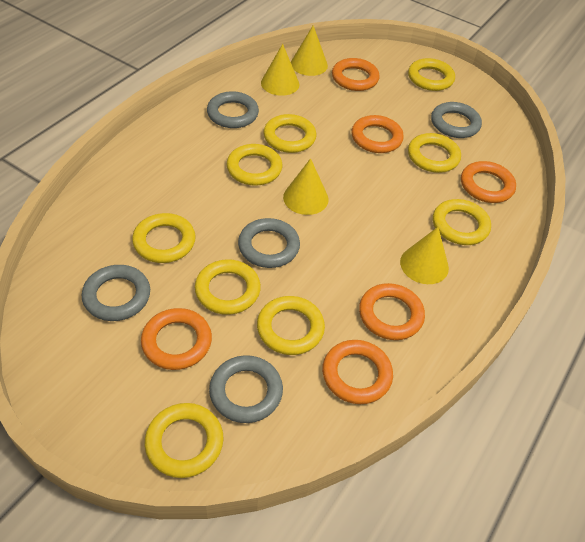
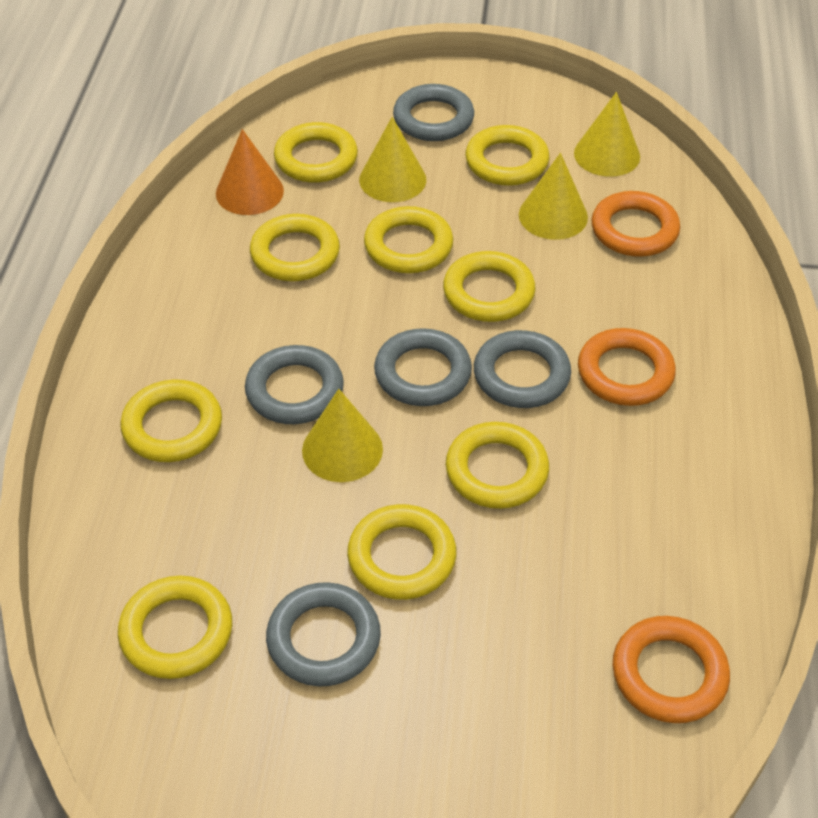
orange cone: 0 -> 1
orange ring: 6 -> 3

